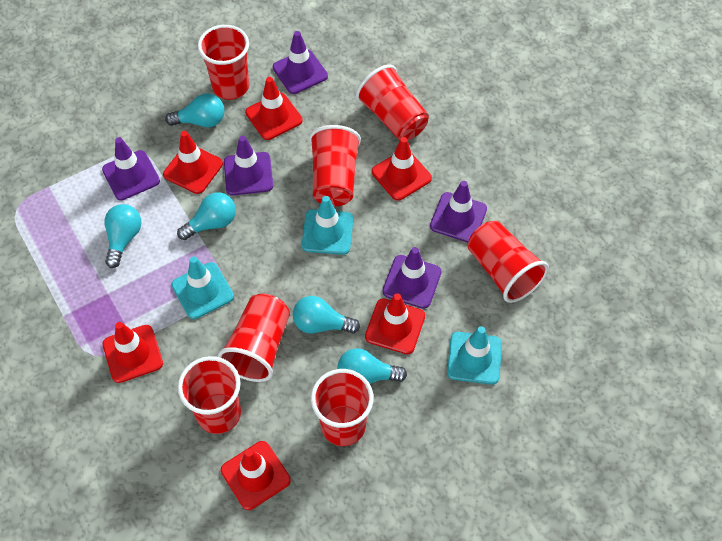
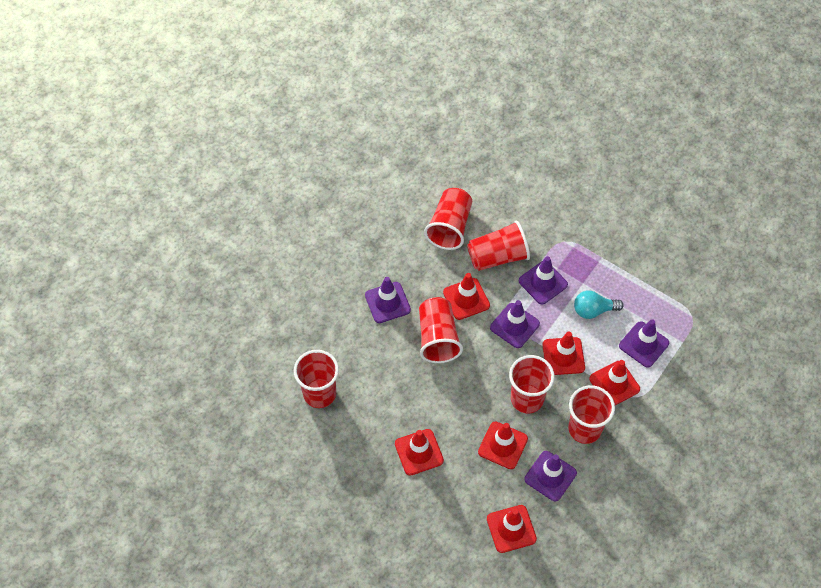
red cup: 7 -> 6
turquoise light bulb: 5 -> 1
turquoise traffic cone: 3 -> 0

